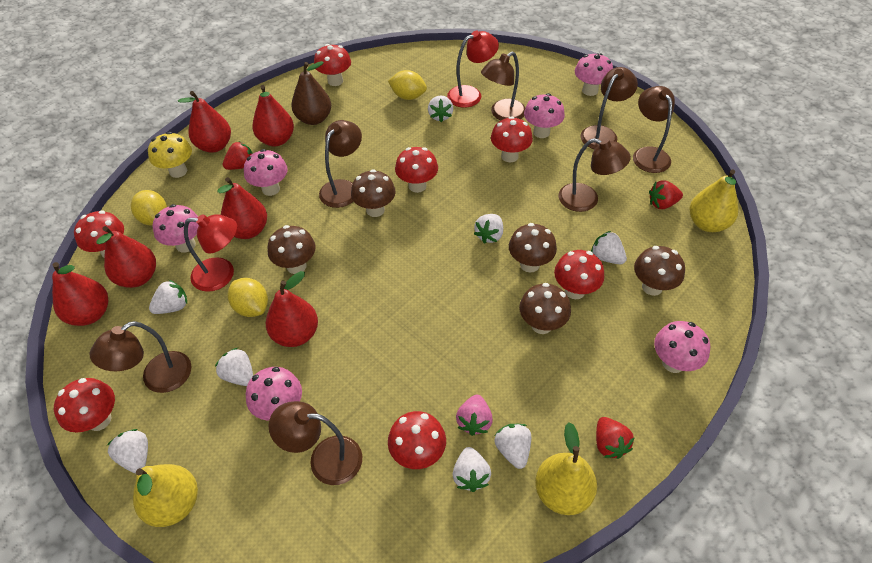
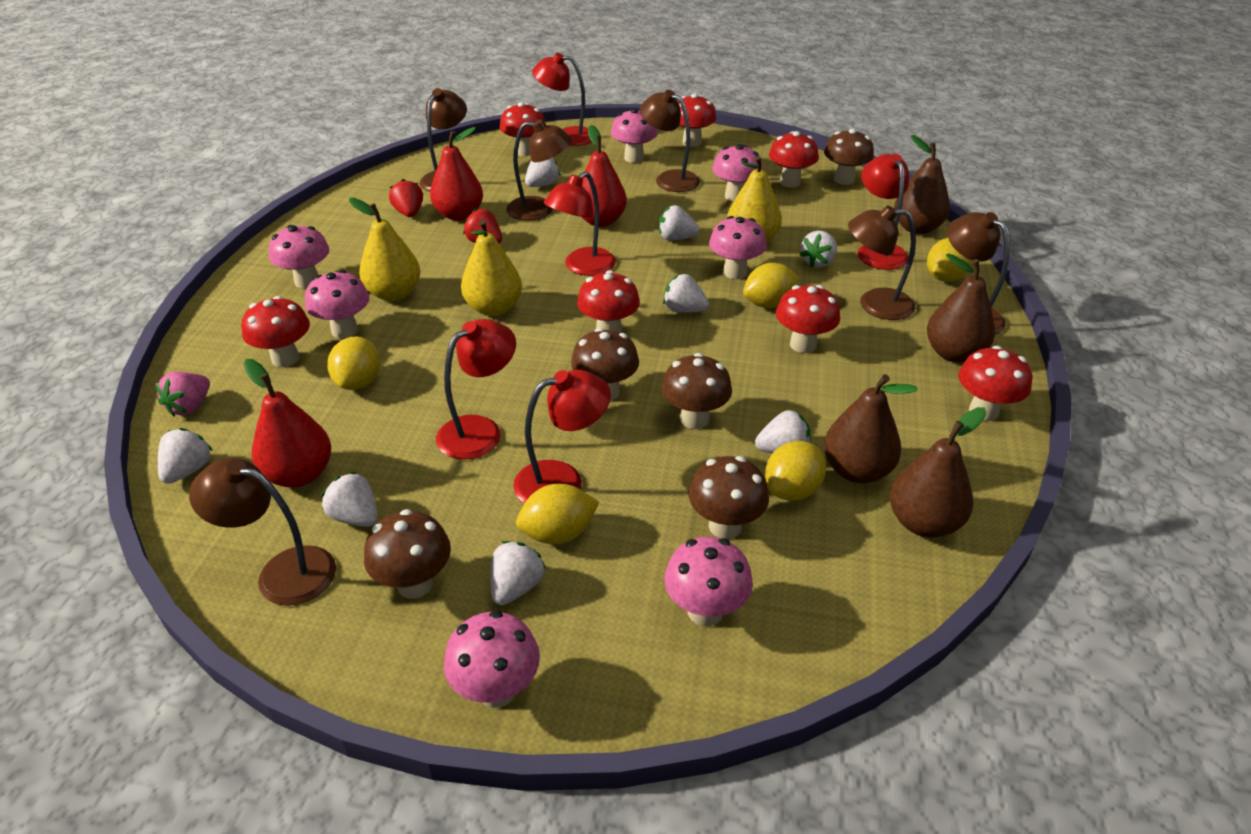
brown lamp: 7 -> 6
brown pear: 1 -> 4
pink mushroom: 6 -> 7
red lamp: 2 -> 5
red pear: 6 -> 3
red strawberry: 3 -> 2
yellow lemon: 3 -> 5
yellow mushroom: 1 -> 0

